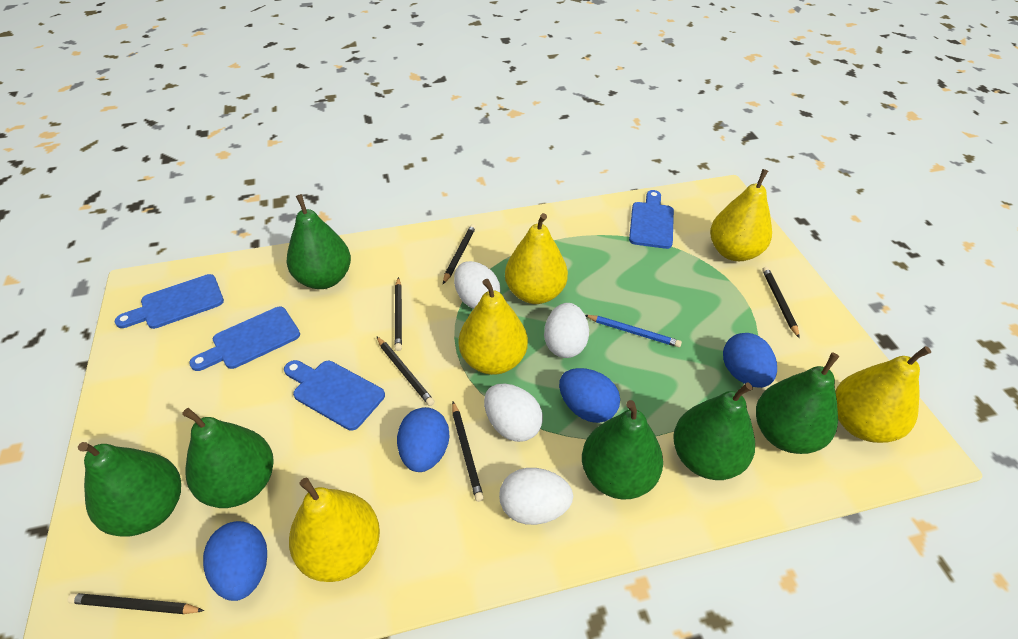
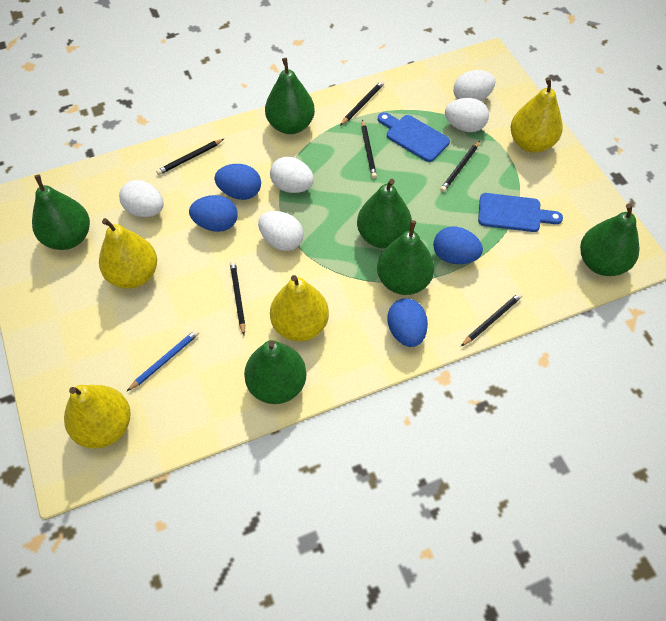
blue cutting board: 4 -> 2
white egg: 4 -> 5
yellow pear: 5 -> 4

